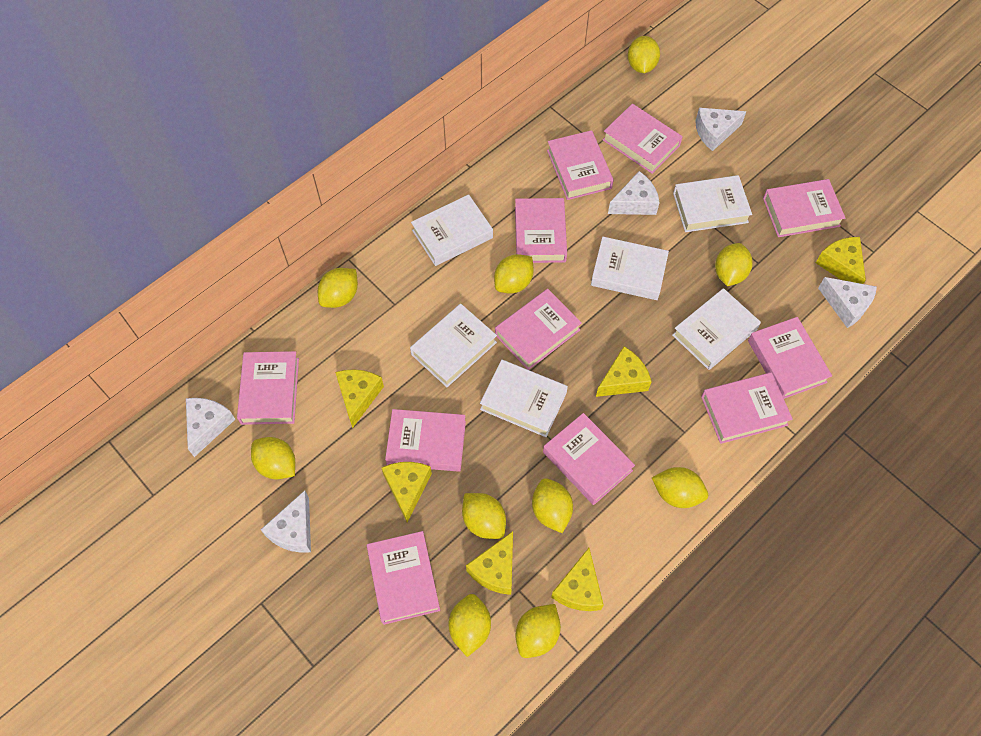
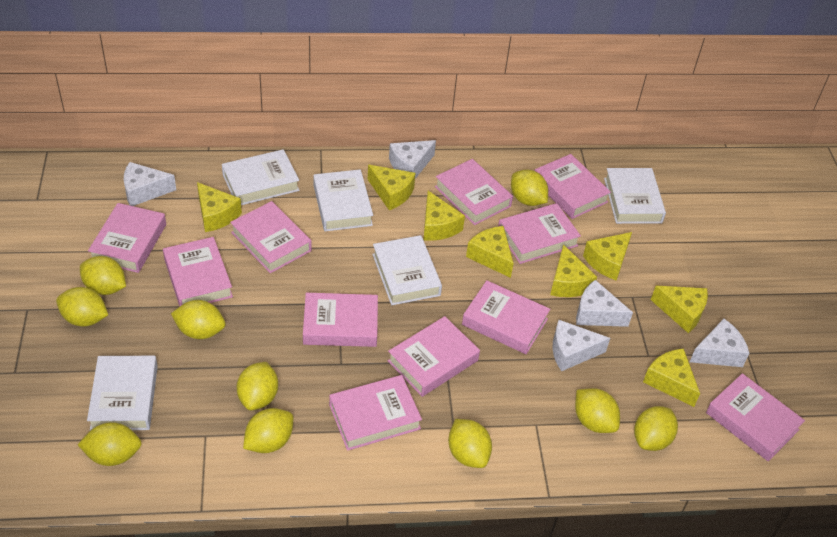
white book: 6 -> 5
yellow cheese: 6 -> 8

